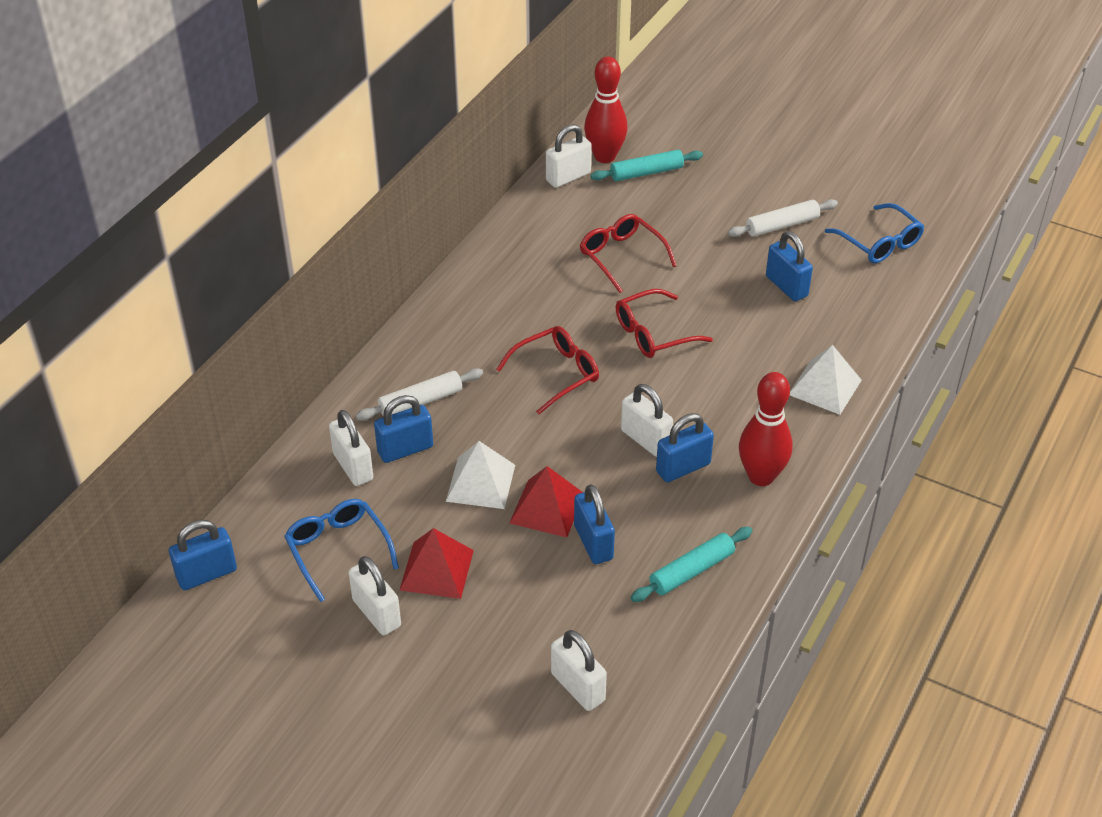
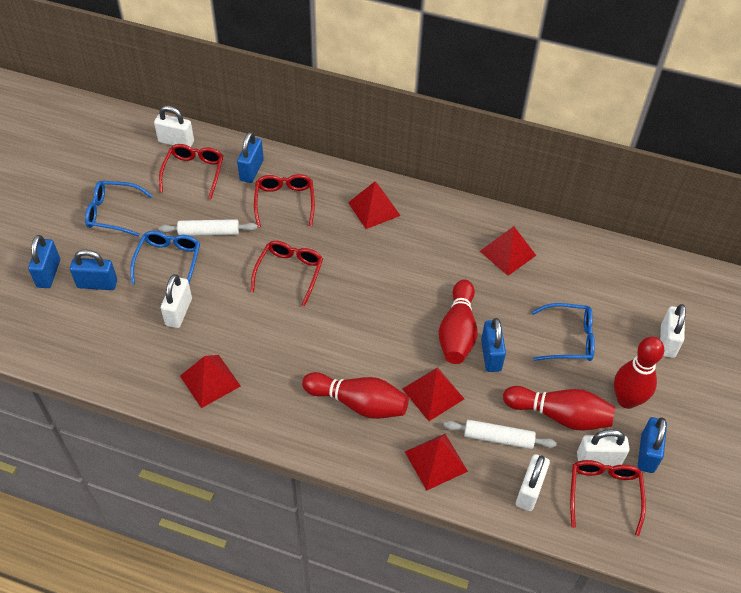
blue glasses: 2 -> 3
red bowling pin: 2 -> 4
red glasses: 3 -> 4
red pyramid: 2 -> 5
turquoise rolling pin: 2 -> 0
white pyramid: 2 -> 0

